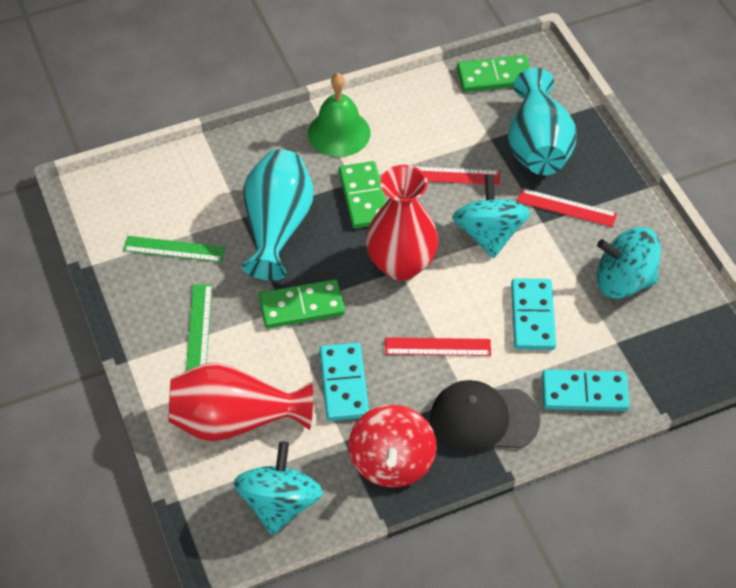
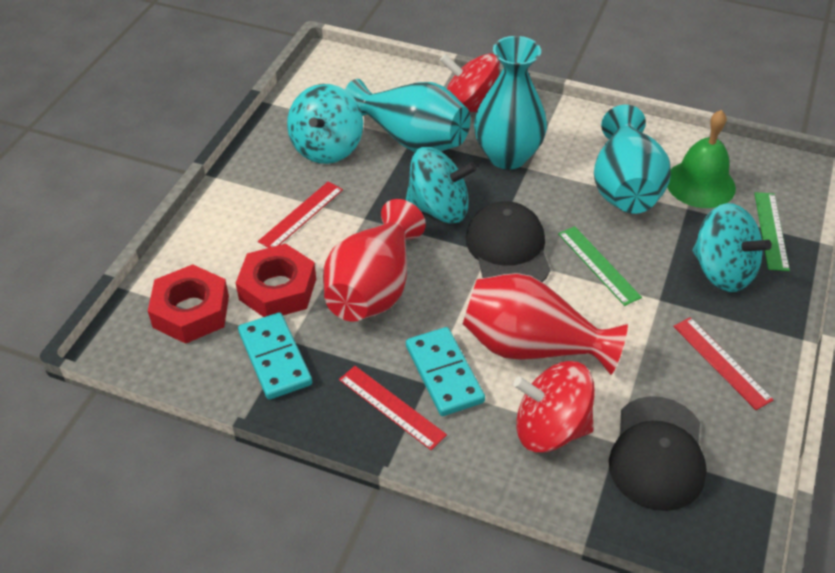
black cap: 1 -> 2
green domino: 3 -> 0
red nut: 0 -> 2
red spinning top: 1 -> 2
turquoise domino: 3 -> 2
turquoise vase: 2 -> 3

